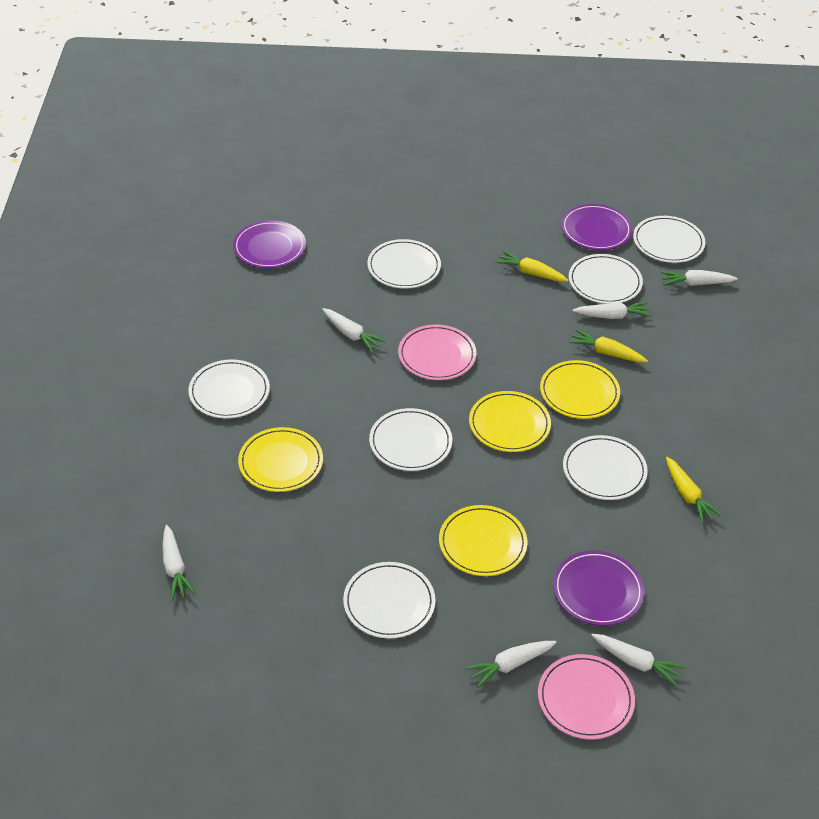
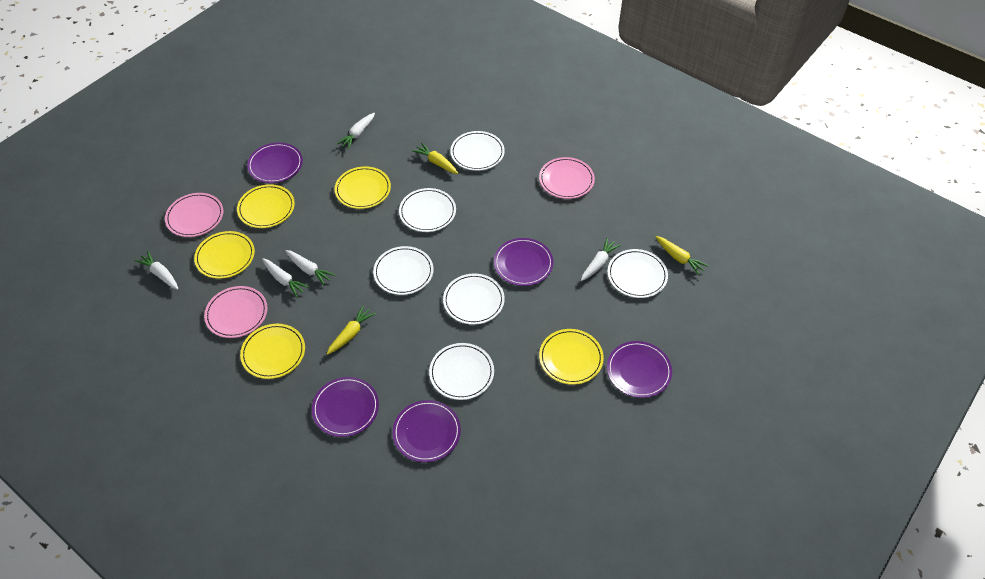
pink plate: 2 -> 3
purple plate: 3 -> 5
white carrot: 6 -> 5
white plate: 7 -> 6
yellow plate: 4 -> 5

